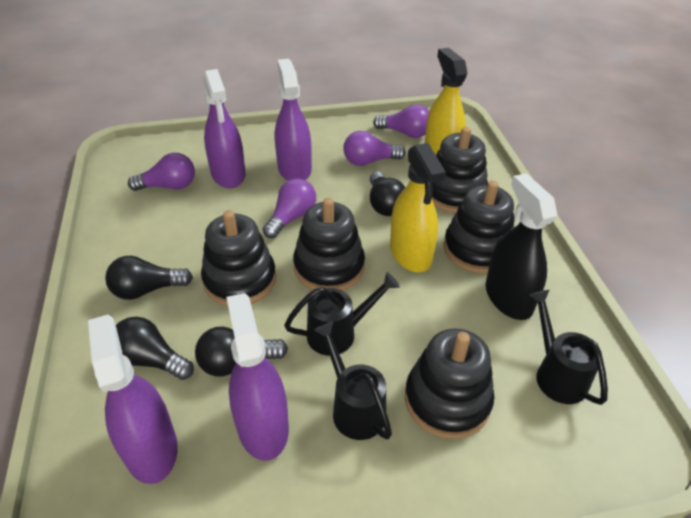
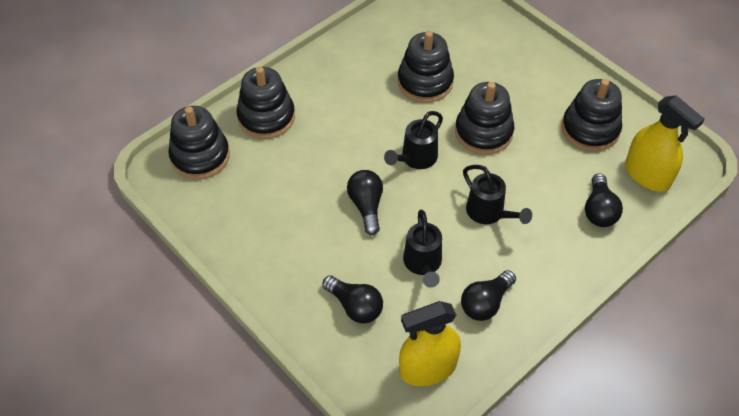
black spray bottle: 1 -> 0
purple light bulb: 4 -> 0
purple spray bottle: 4 -> 0

